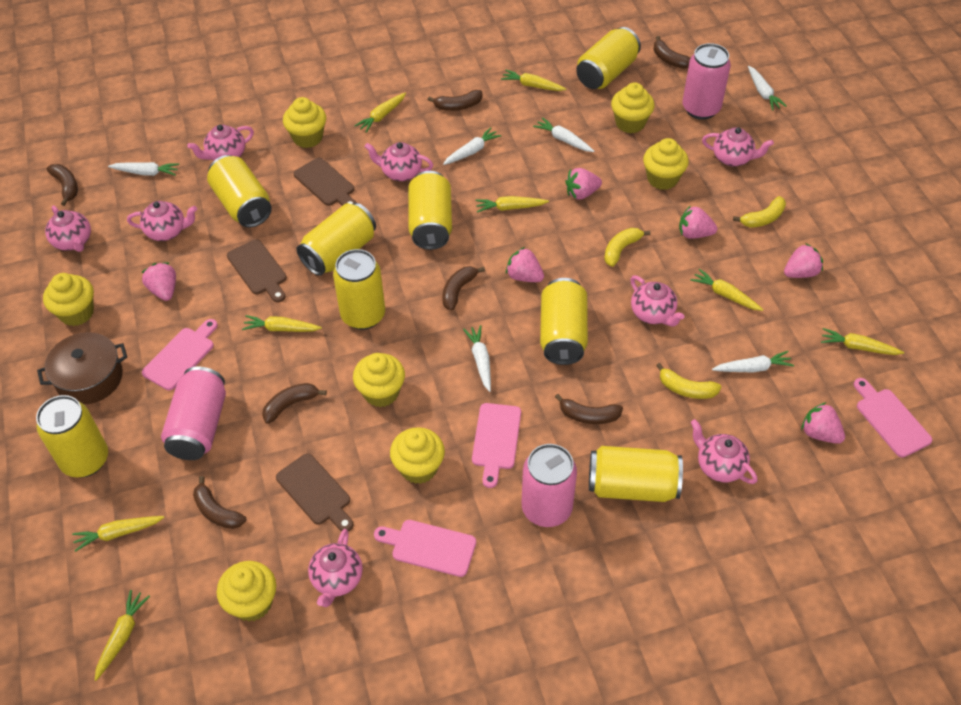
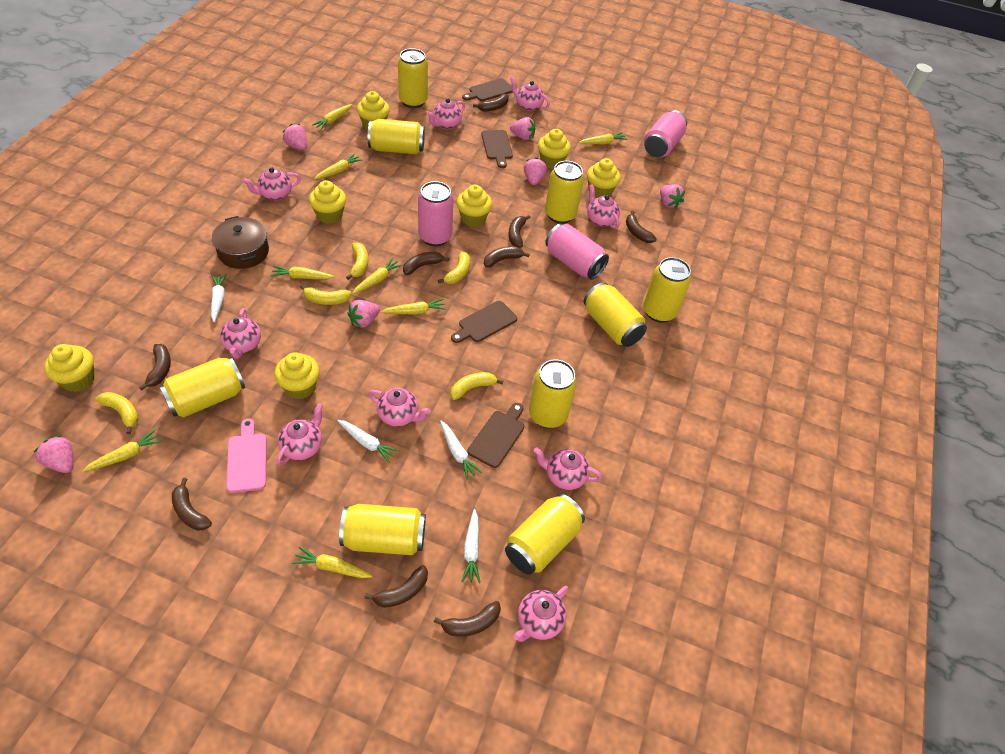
brown banana: 7 -> 9
brown cutting board: 3 -> 4
pink cutting board: 4 -> 1
pink teapot: 8 -> 9
white carrot: 6 -> 4
yellow banana: 3 -> 5
yellow can: 8 -> 9

